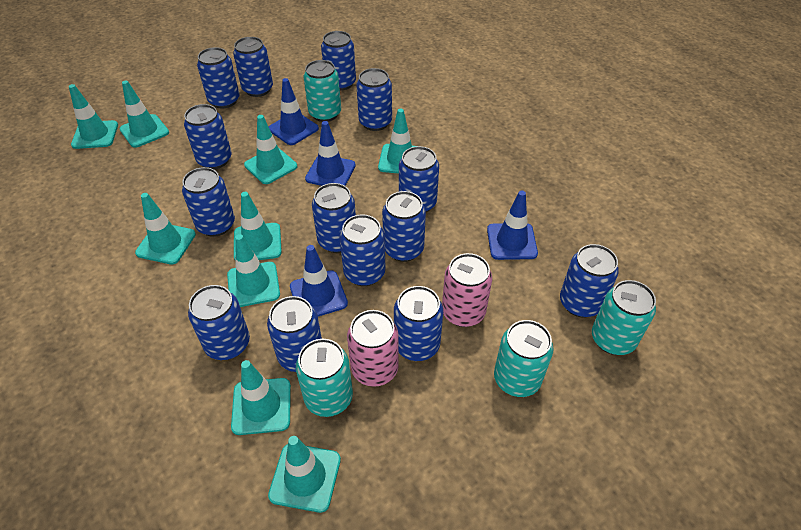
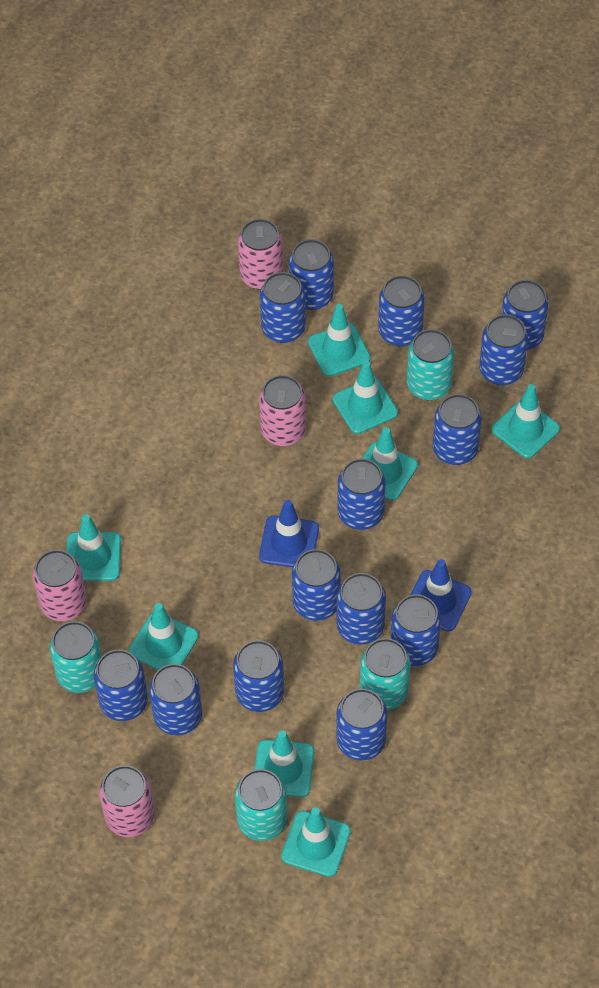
blue traffic cone: 4 -> 2
pink can: 2 -> 4
turquoise traffic cone: 9 -> 8

